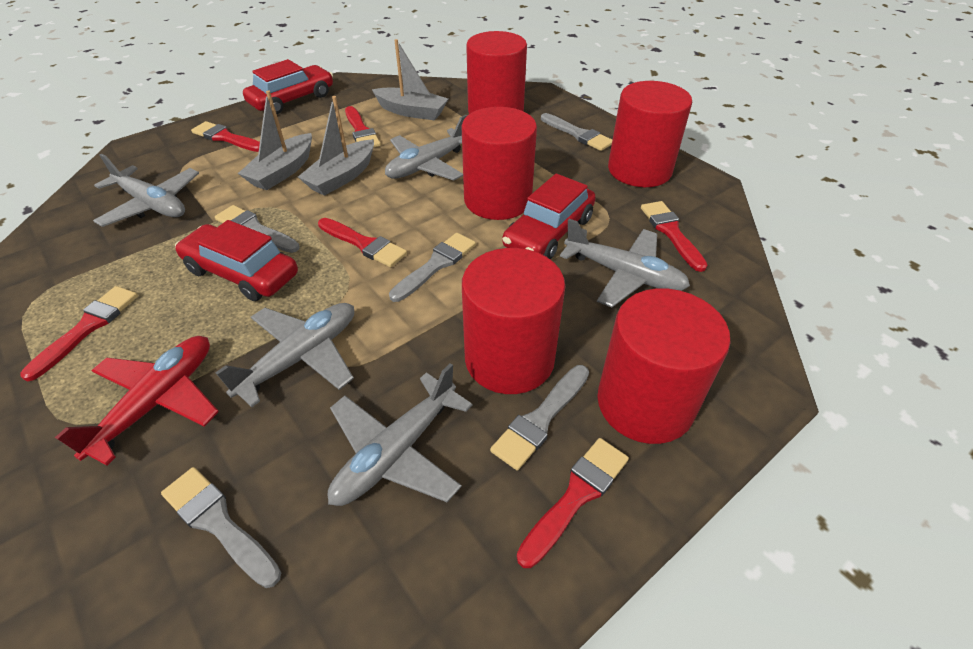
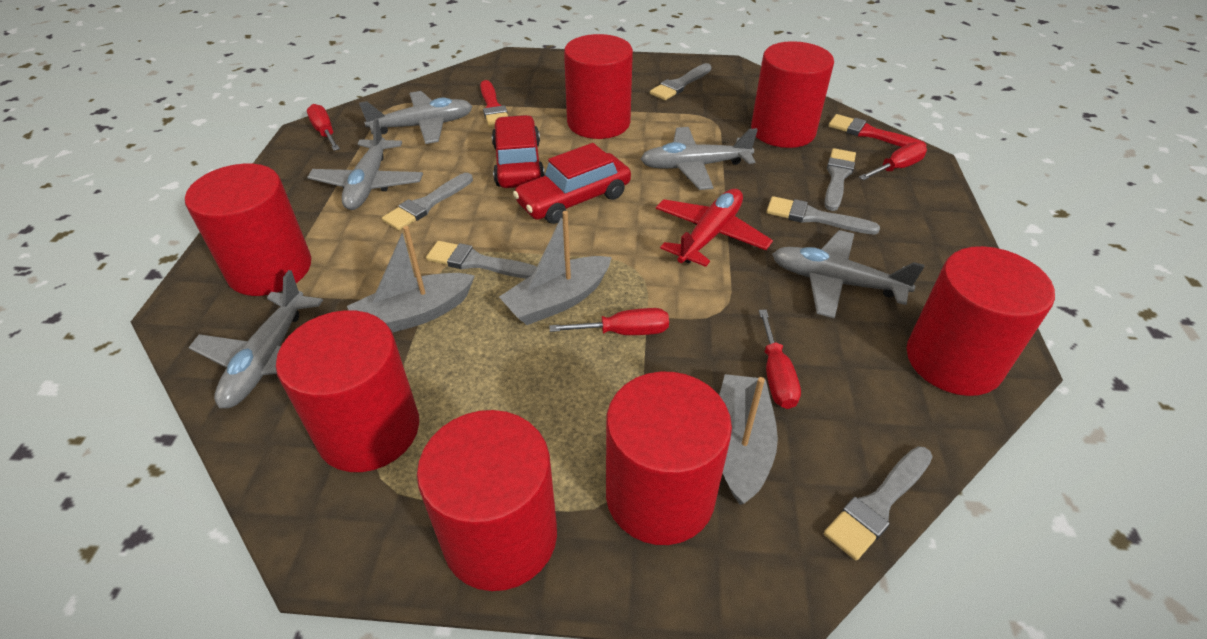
grey brush: 5 -> 6
red brush: 6 -> 2
red car: 3 -> 2
red cylinder: 5 -> 7
red screwdriver: 0 -> 4

